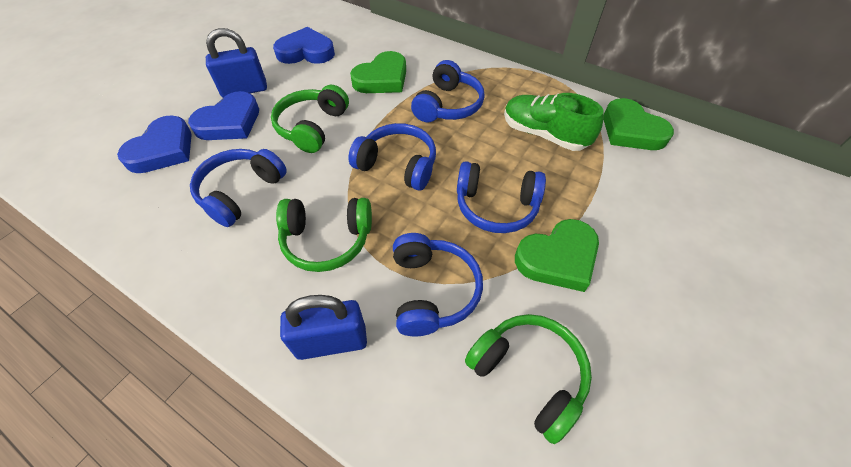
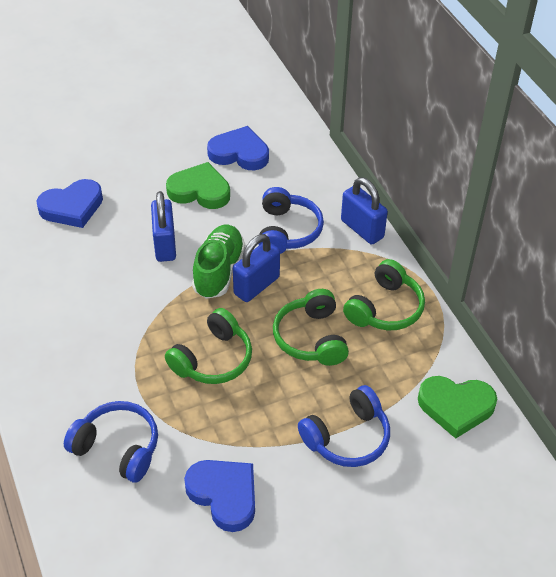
blue headphones: 5 -> 3
blue padlock: 2 -> 3
green heart: 3 -> 2

